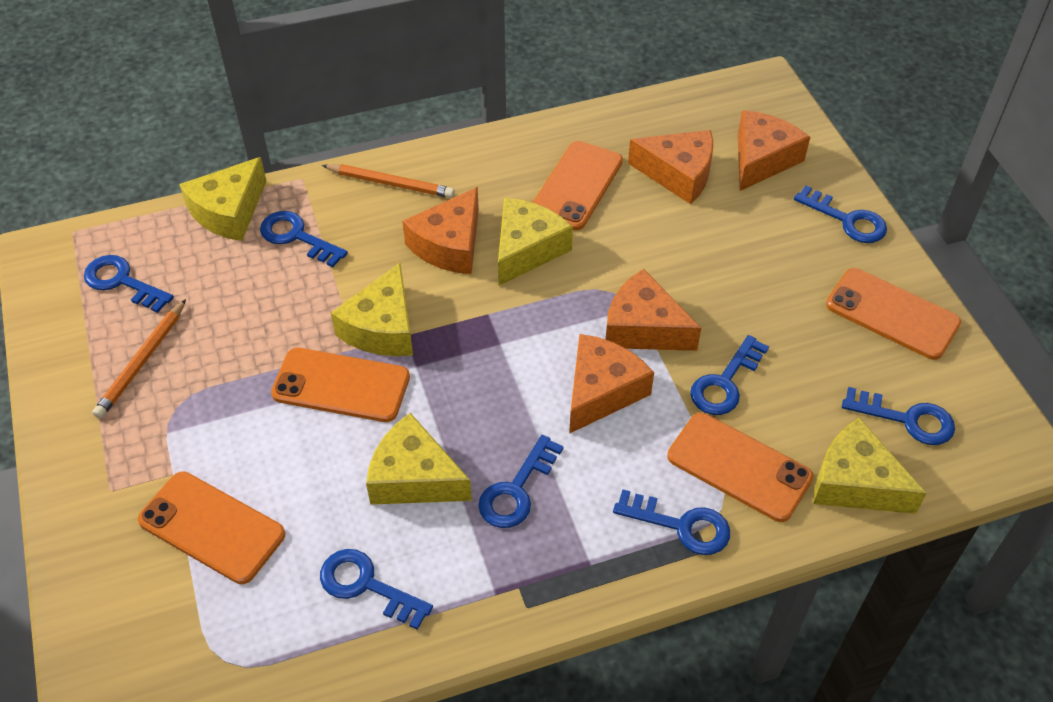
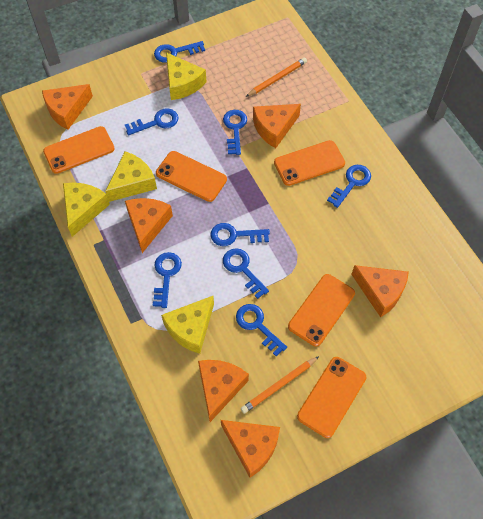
orange cheese: 5 -> 6
yellow cheese: 5 -> 4

